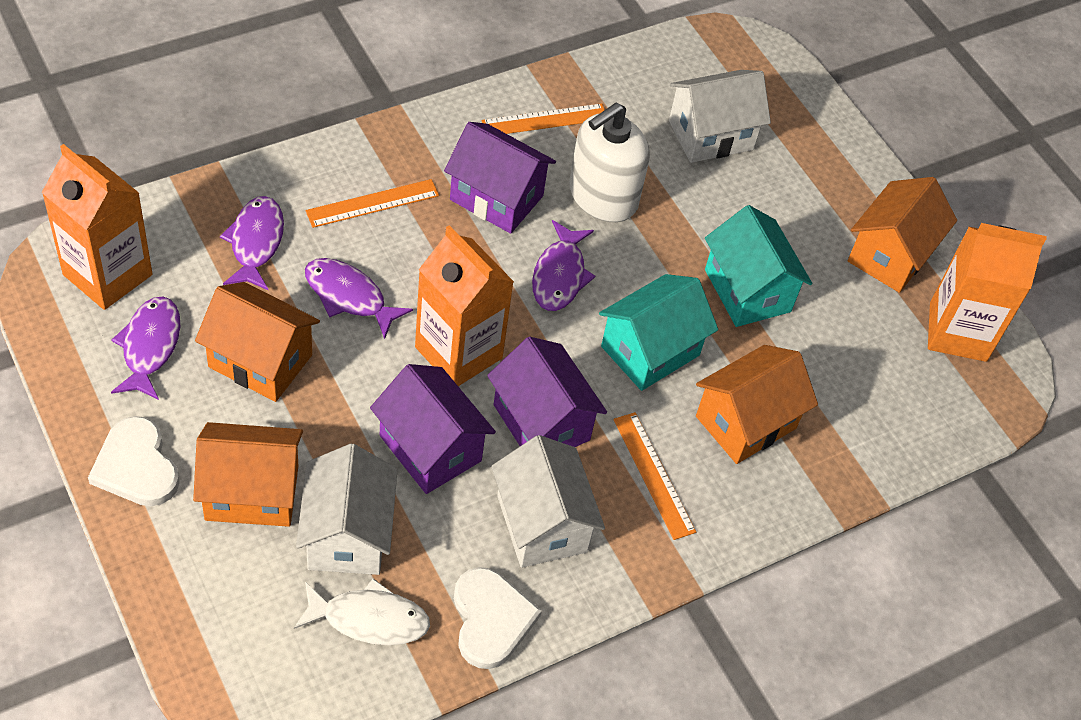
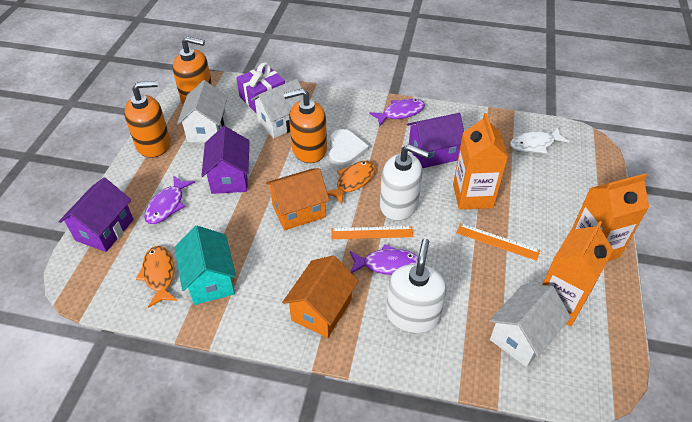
orange fish: 0 -> 2
orange house: 4 -> 2
orange ruler: 3 -> 2
orange soap dispenser: 0 -> 3
purple fish: 4 -> 3
purple gift: 0 -> 1
turquoise house: 2 -> 1
white heart: 2 -> 1
white soap dispenser: 1 -> 2

